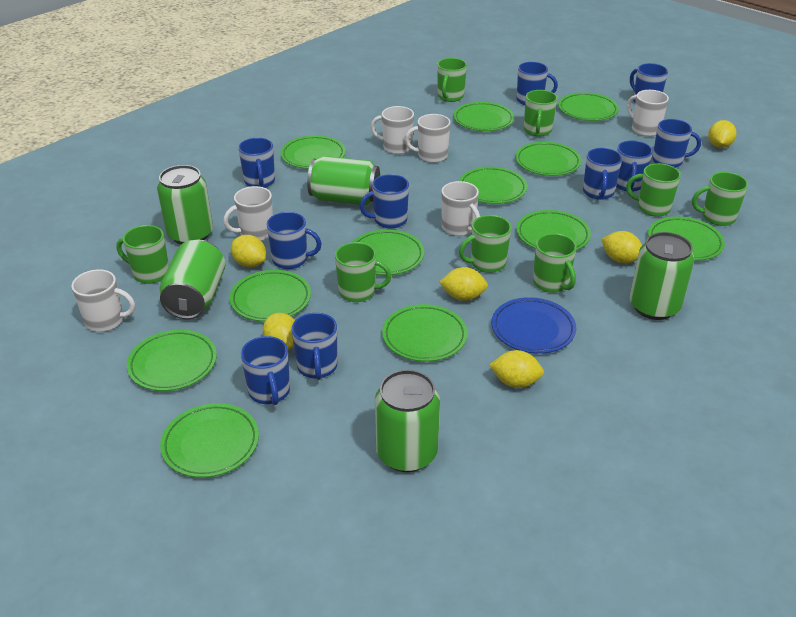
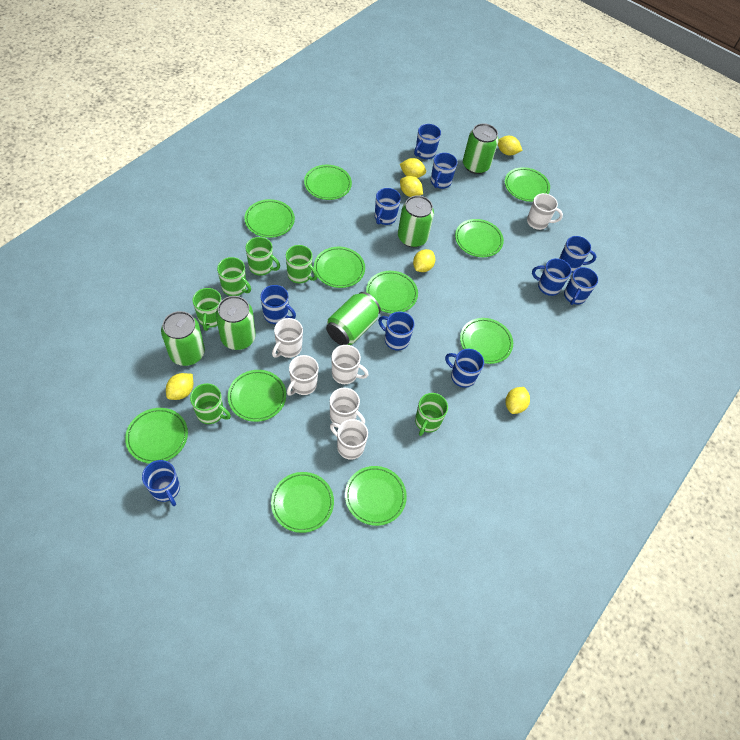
blue plate: 1 -> 0
green mug: 8 -> 6
green plate: 12 -> 11

